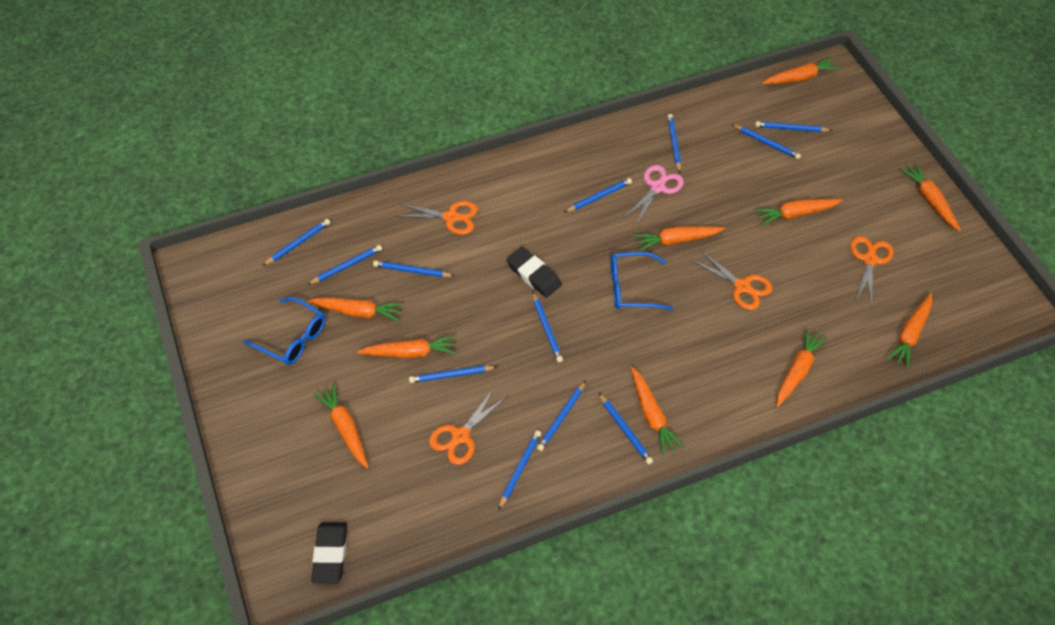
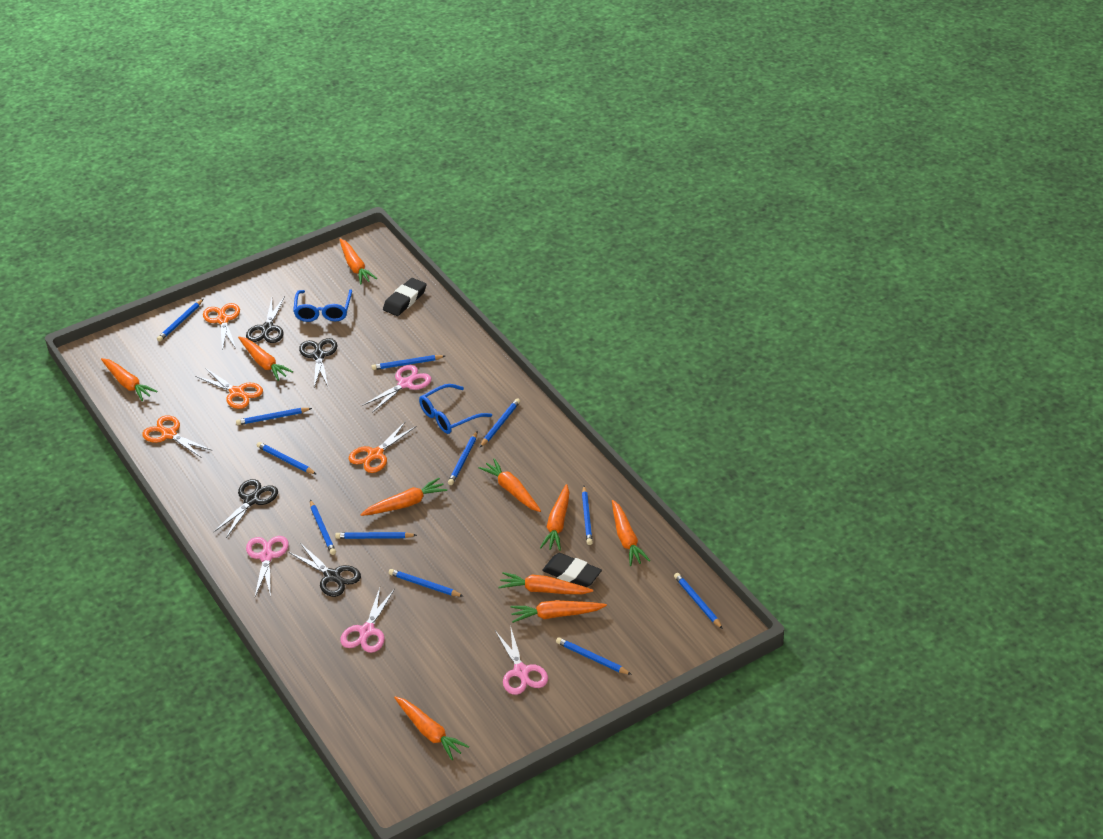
black scissors: 0 -> 4
pink scissors: 1 -> 4

